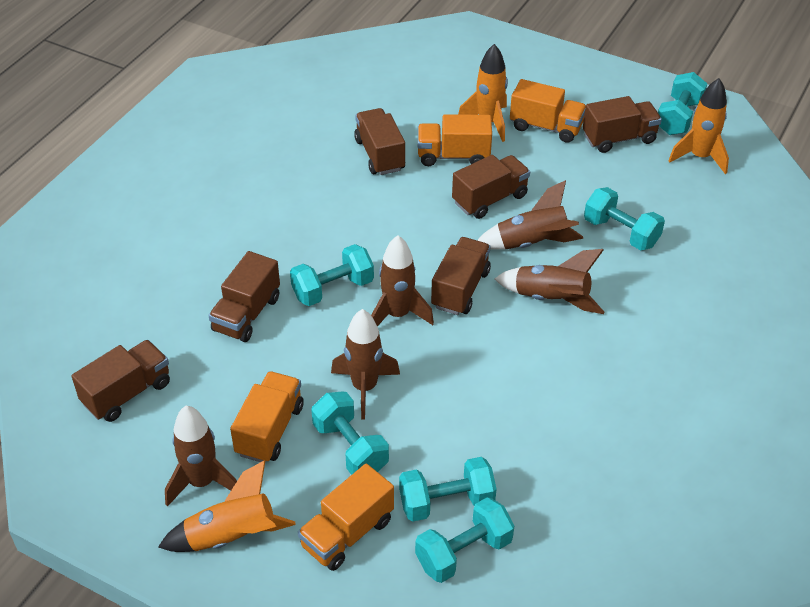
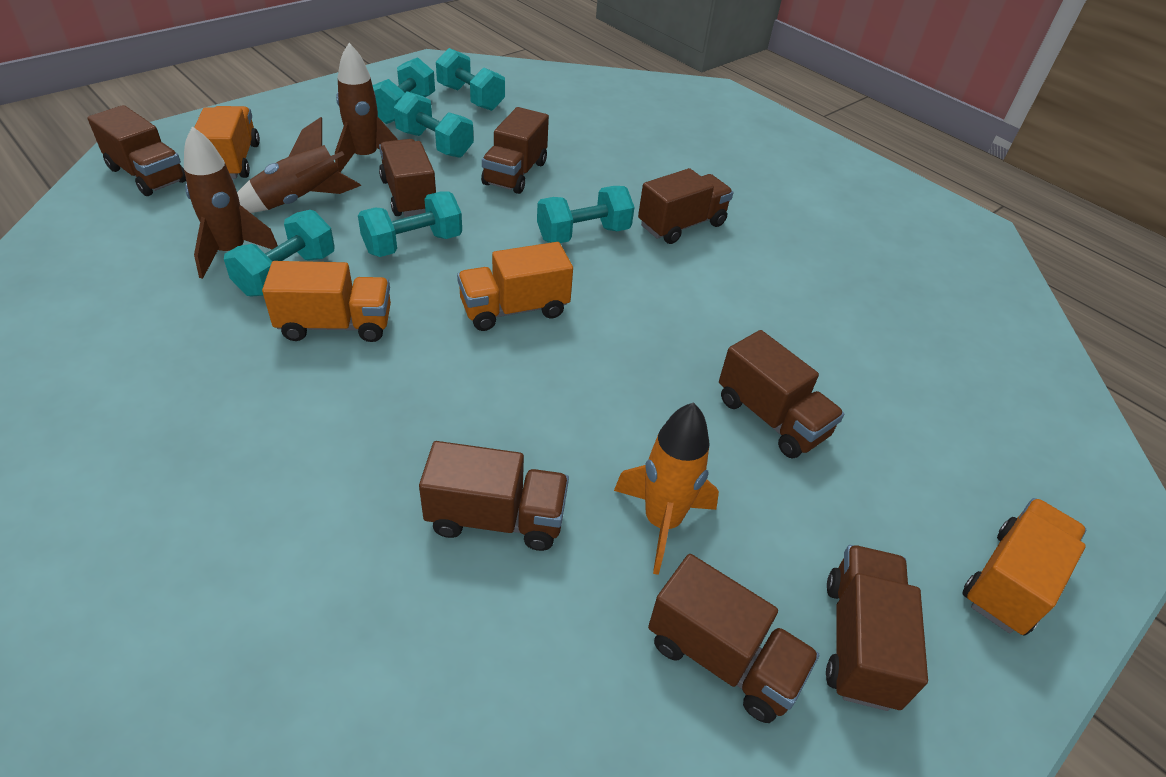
brown rocket: 5 -> 3
brown truck: 6 -> 8
orange rocket: 3 -> 1

